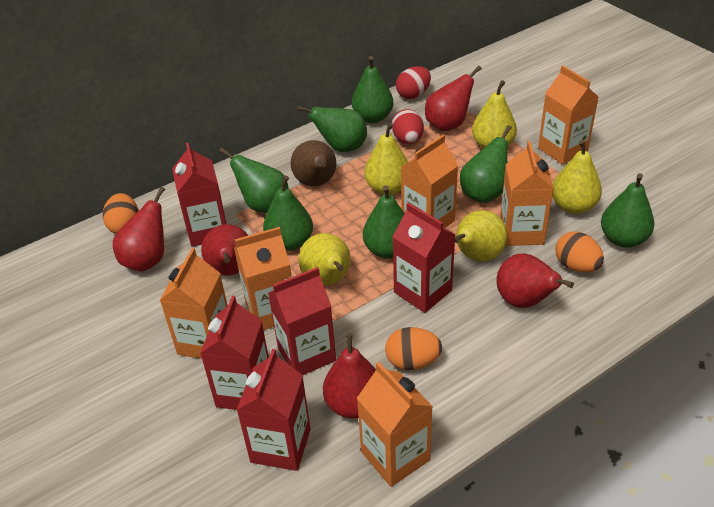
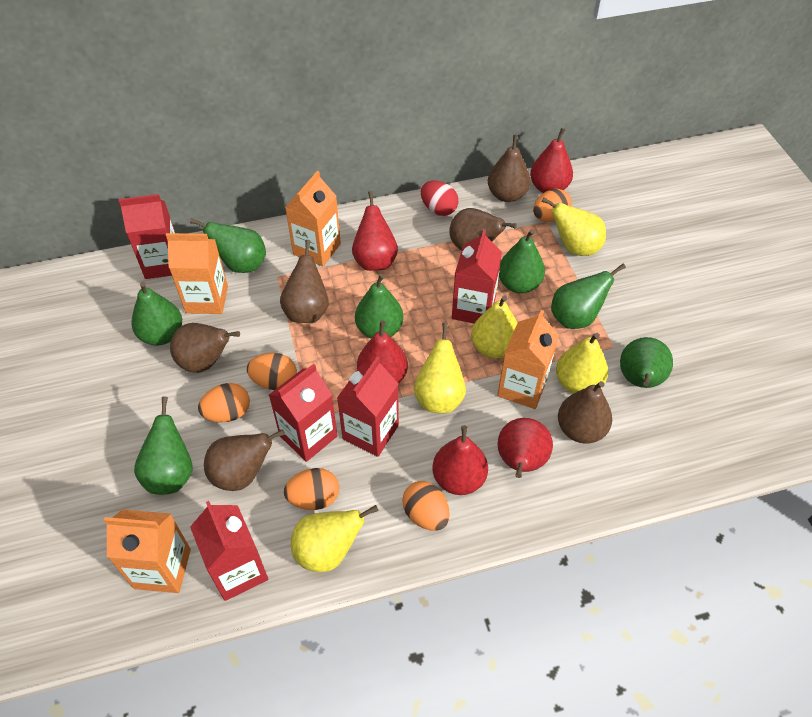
brown pear: 1 -> 6
orange carton: 6 -> 4
orange egg: 3 -> 5
red egg: 2 -> 1

